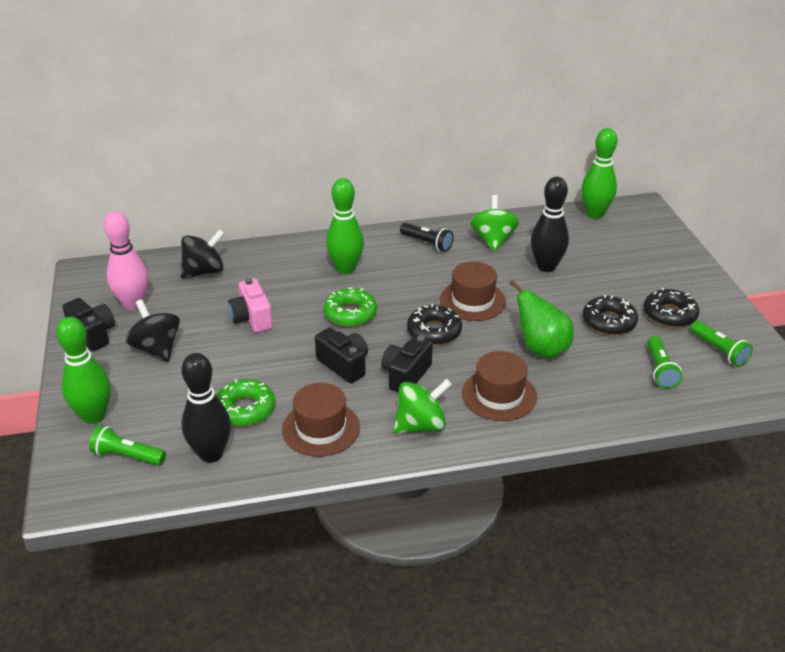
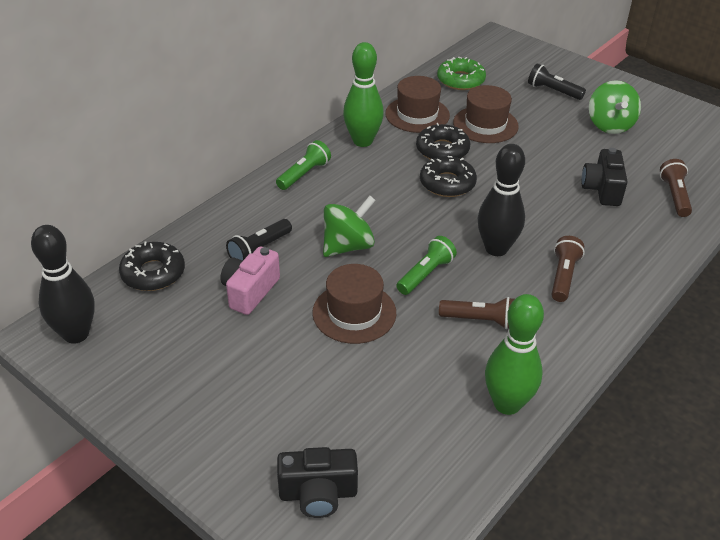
black camera: 3 -> 2
black flashlight: 1 -> 2
black spinning top: 2 -> 0
brown flashlight: 0 -> 3
green bowling pin: 3 -> 2
green donut: 2 -> 1
green flashlight: 3 -> 2
green pear: 1 -> 0
pink bowling pin: 1 -> 0

